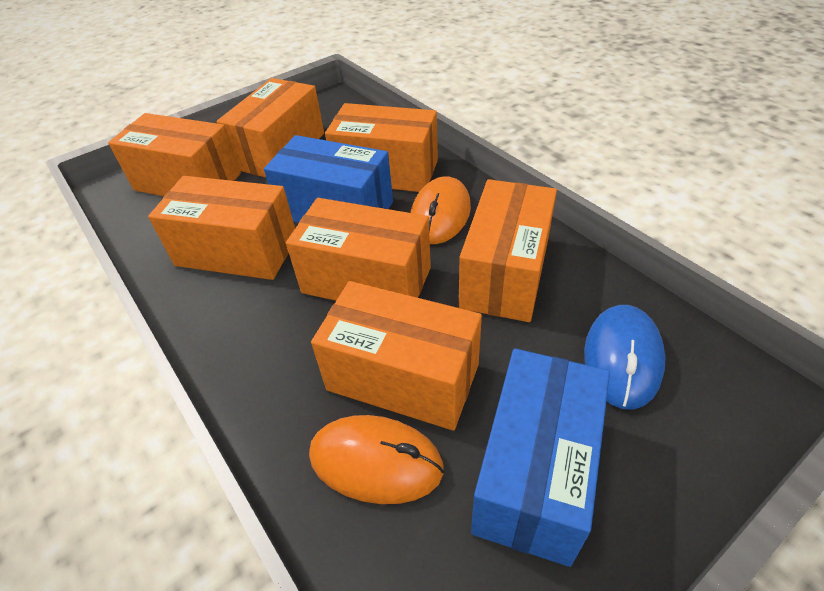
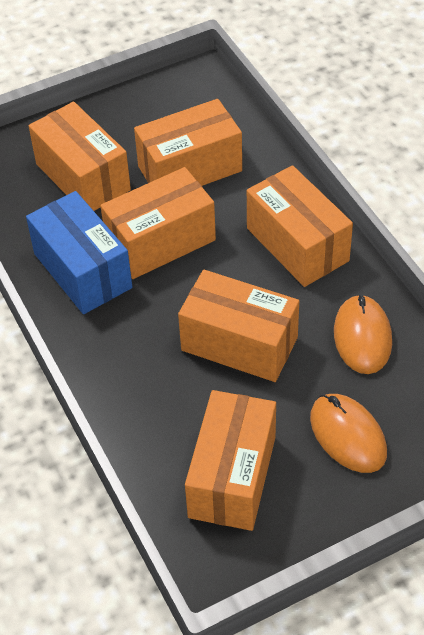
blue box: 2 -> 1
blue mouse: 1 -> 0
orange box: 7 -> 6

